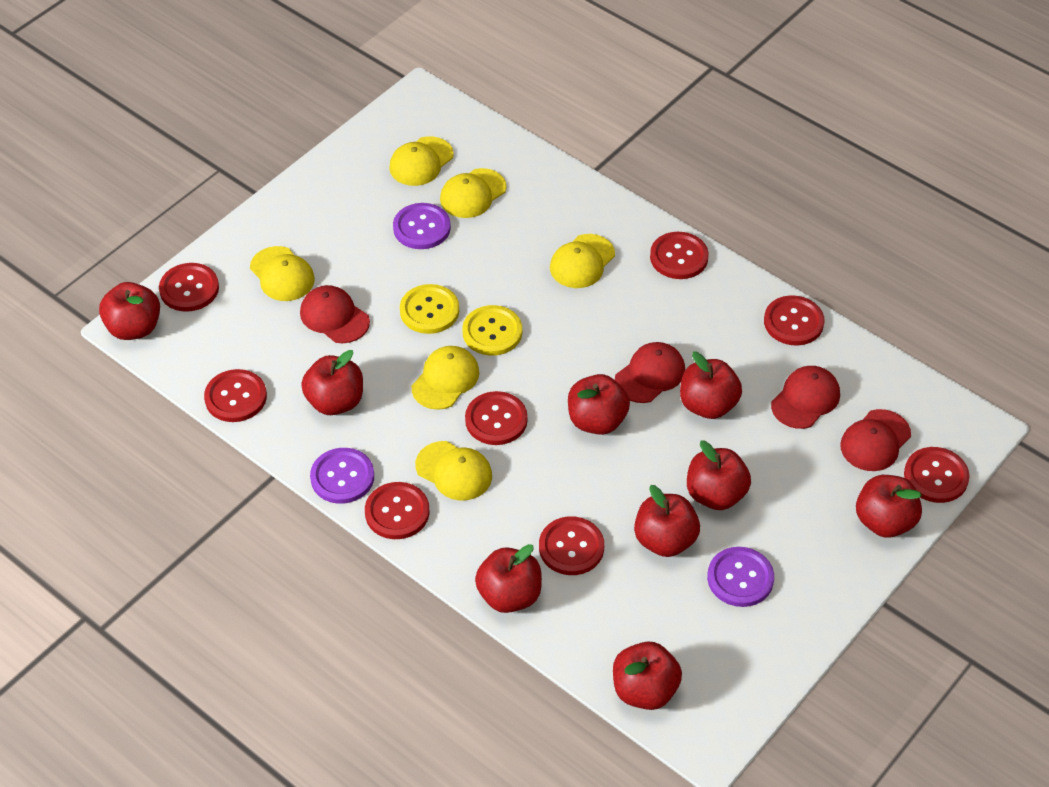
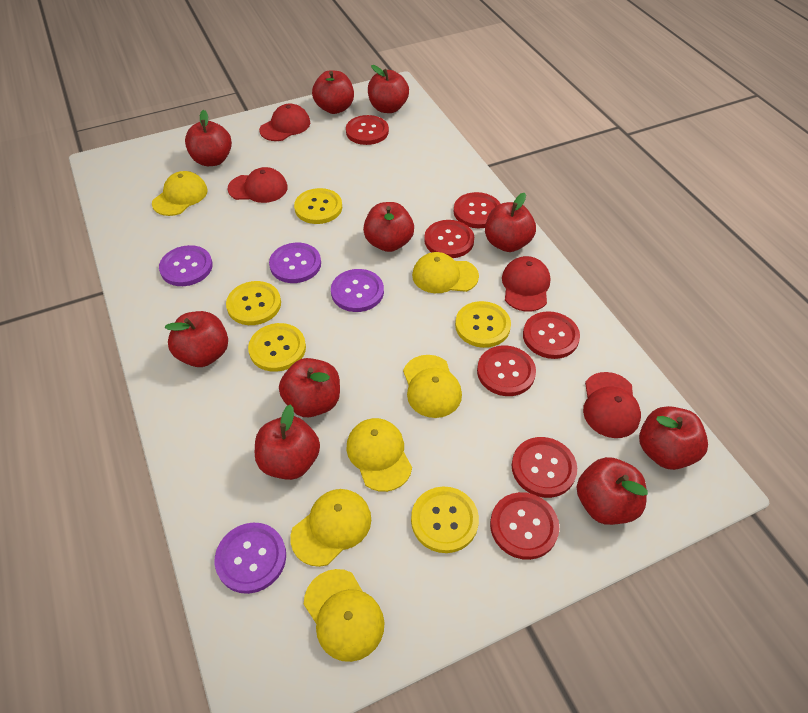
purple button: 3 -> 4
red apple: 9 -> 10
red button: 8 -> 7
yellow button: 2 -> 5

